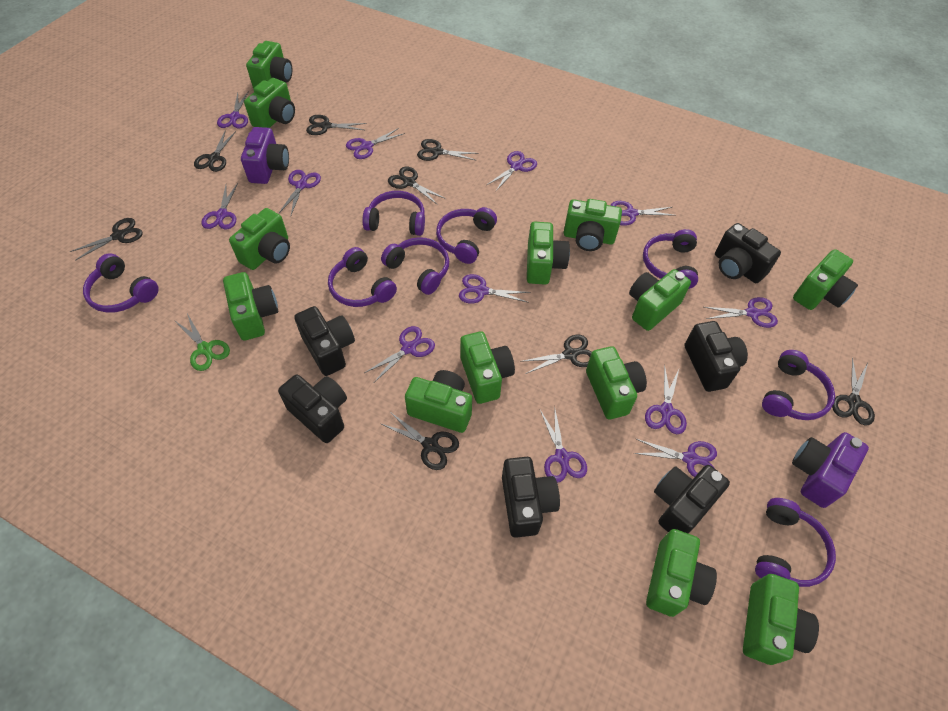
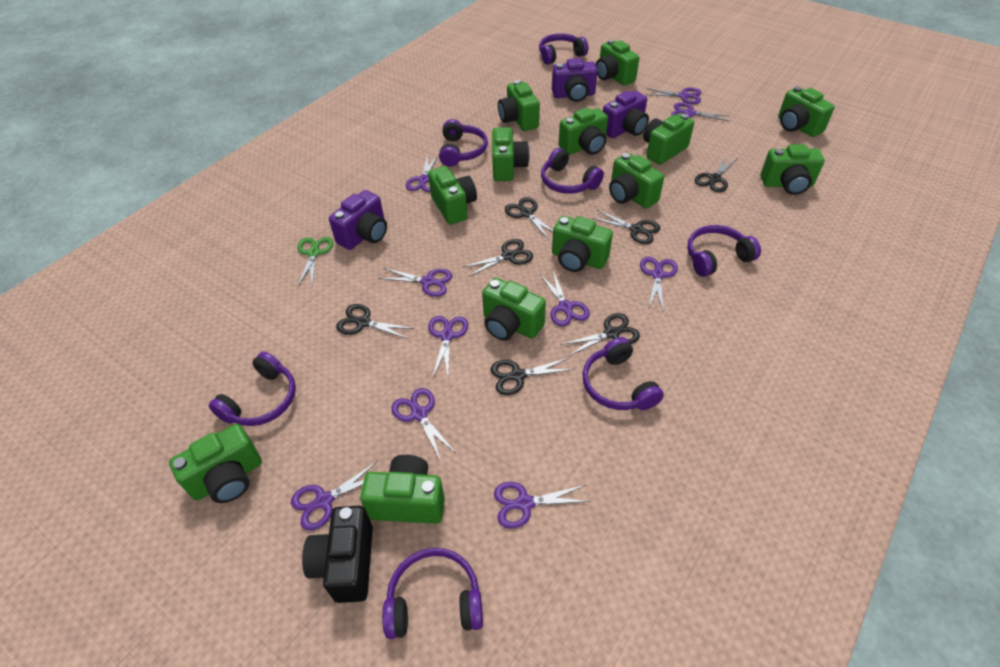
black camera: 6 -> 1
black scissors: 8 -> 7
purple camera: 2 -> 3
purple headphones: 8 -> 7
purple scissors: 12 -> 10

